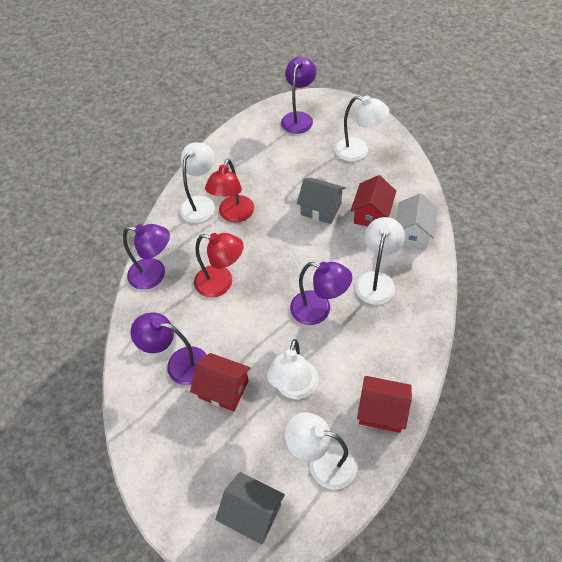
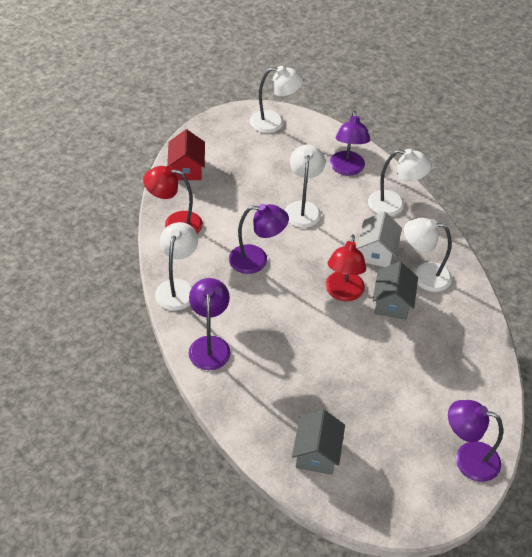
red house: 3 -> 1

